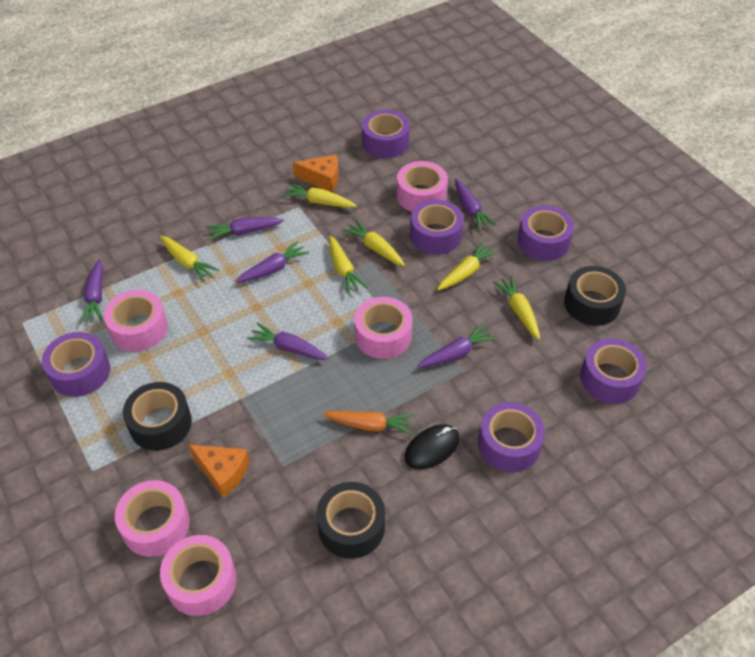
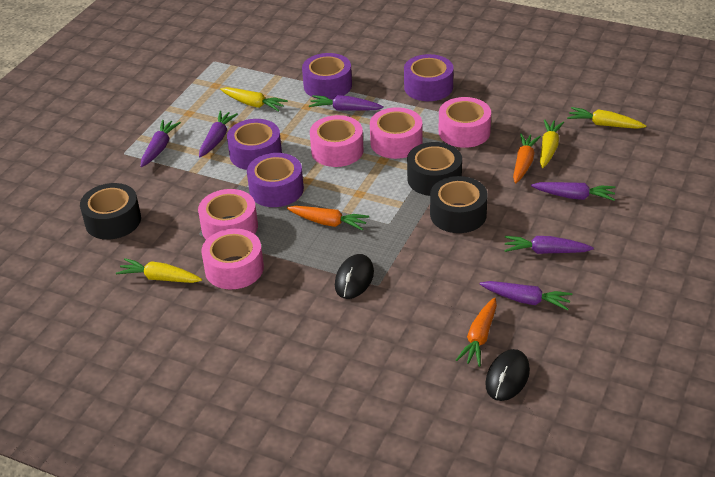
black mouse: 1 -> 2
orange carrot: 1 -> 3
orange cheese: 2 -> 0
purple tape: 6 -> 4
yellow carrot: 6 -> 4

